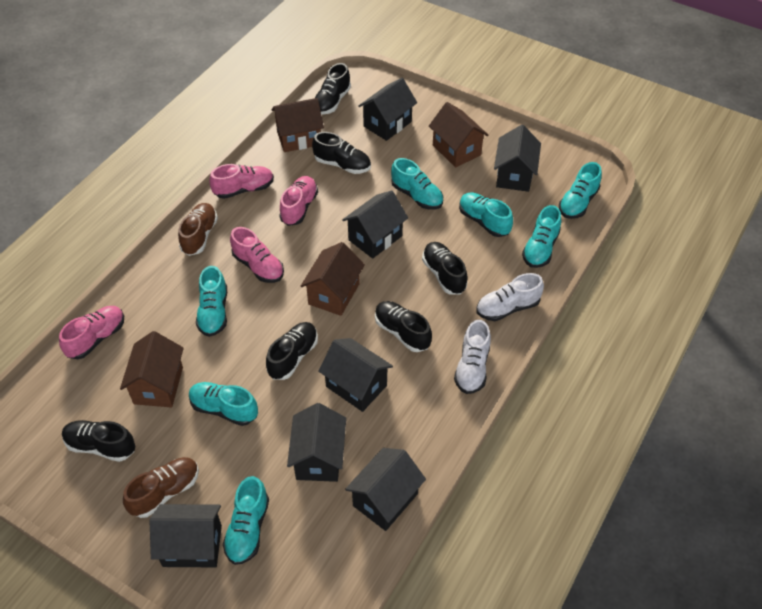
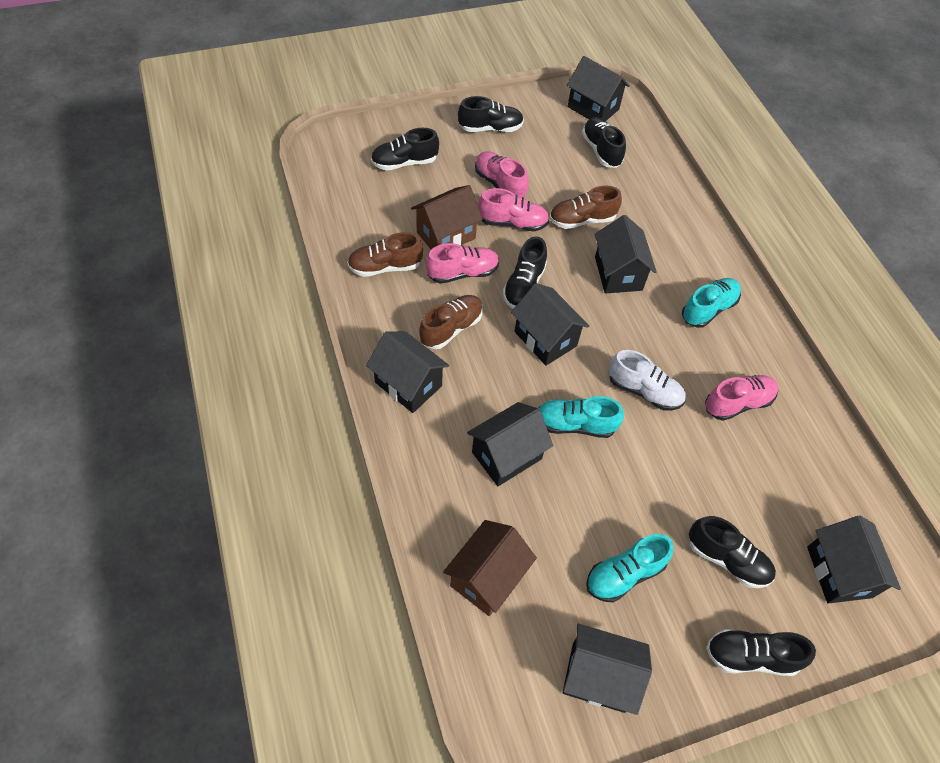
brown house: 4 -> 2
brown shoe: 2 -> 3
turquoise shoe: 7 -> 3
white shoe: 2 -> 1

